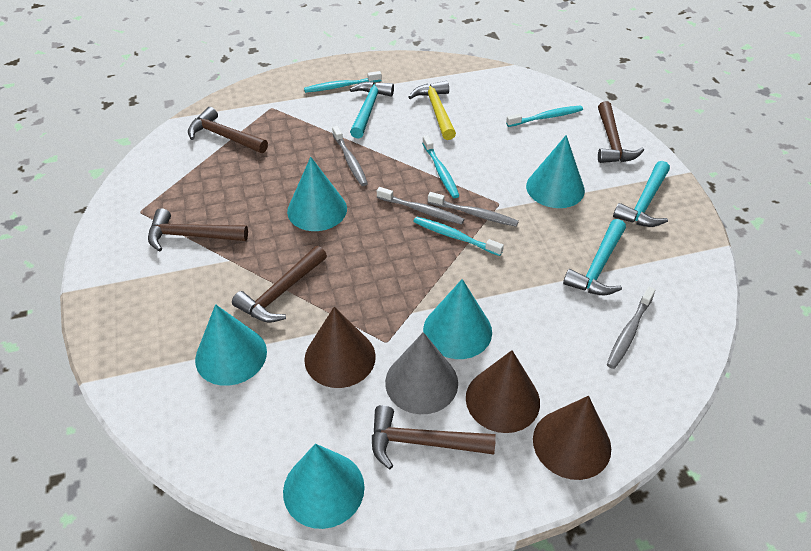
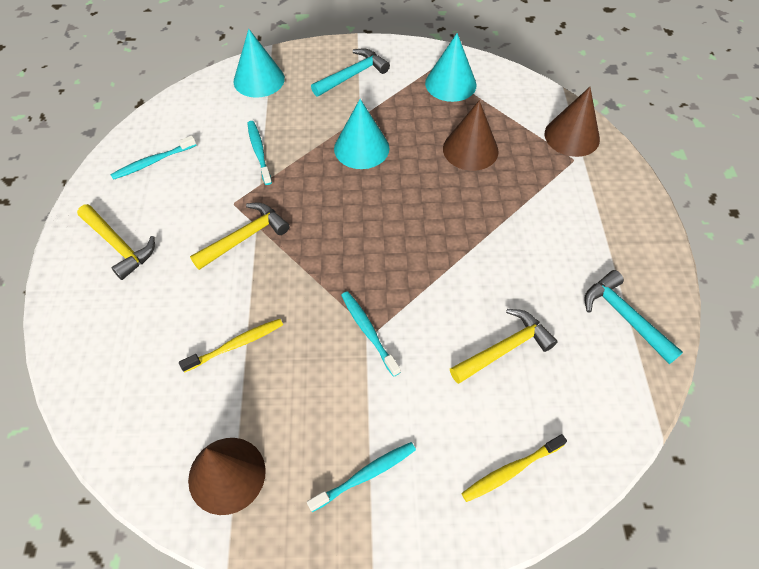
brown hammer: 5 -> 0
grey cone: 1 -> 0
grey toothbrush: 4 -> 0
turquoise cone: 5 -> 3
turquoise hammer: 3 -> 2
yellow hammer: 1 -> 3
yellow toothbrush: 0 -> 2

